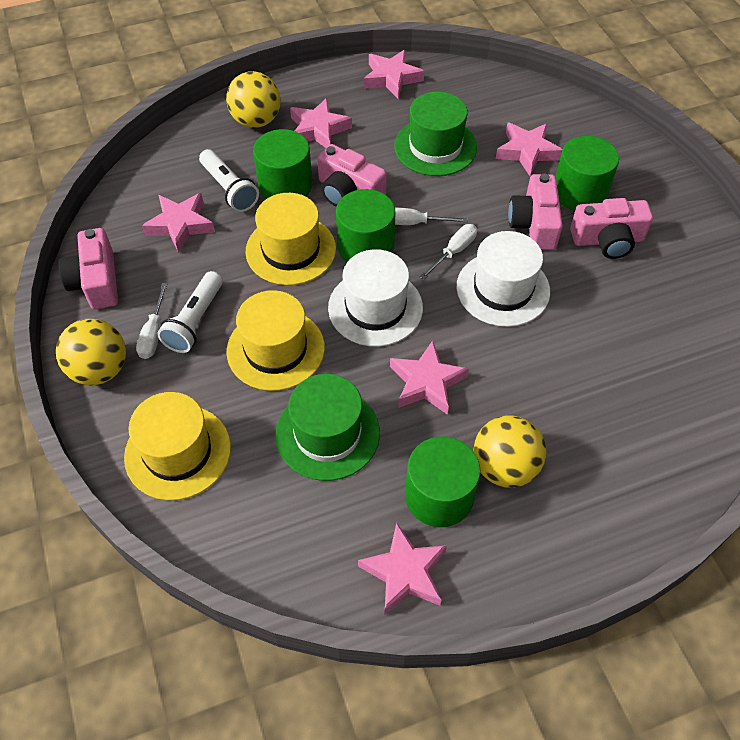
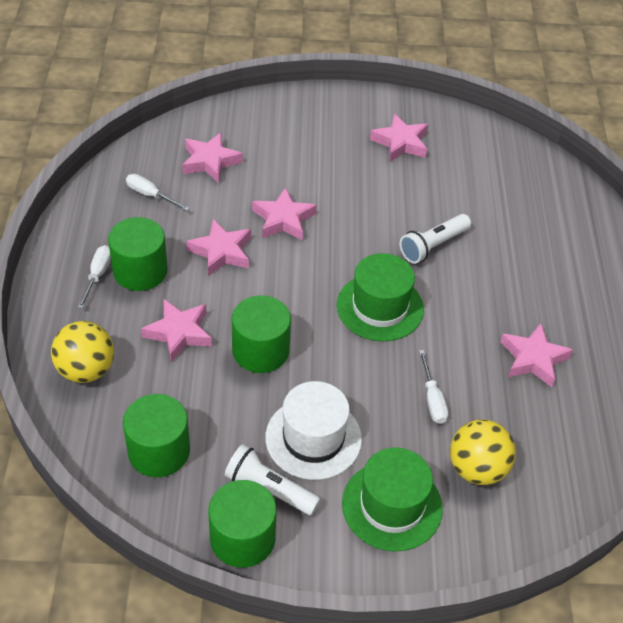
pink camera: 4 -> 0
white hat: 2 -> 1
yellow ball: 3 -> 2
yellow hat: 3 -> 0

